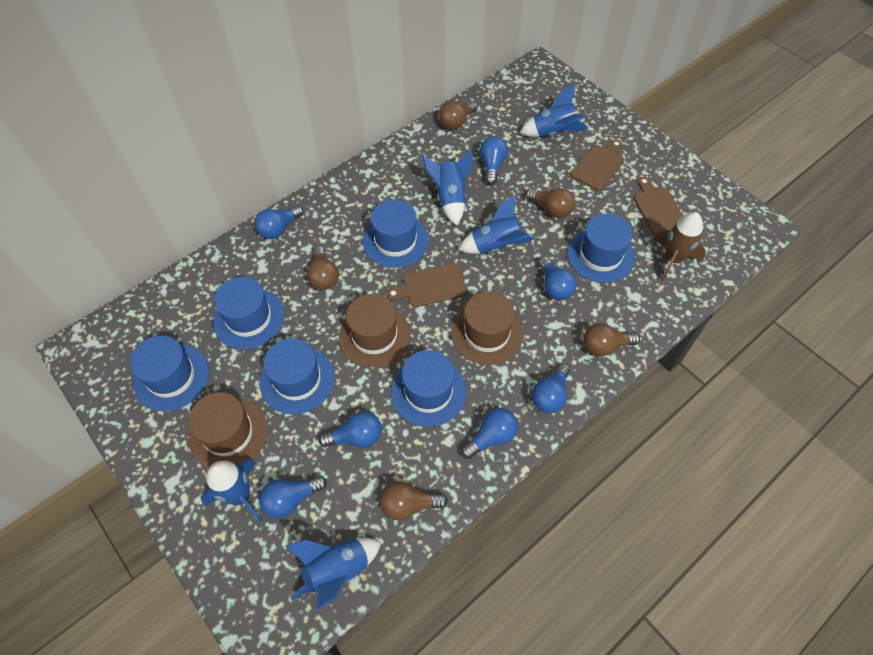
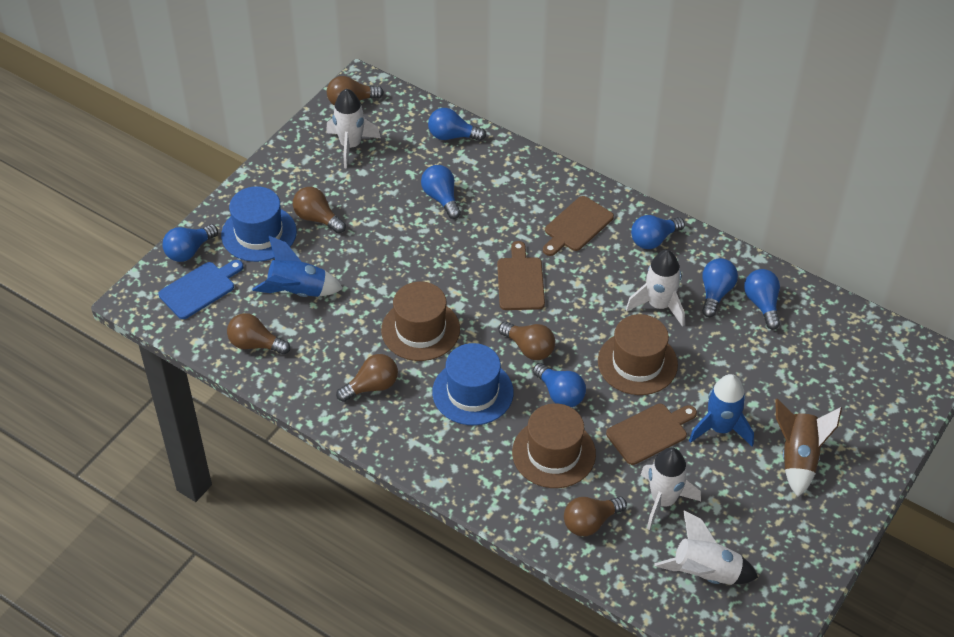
blue cutting board: 0 -> 1
blue hat: 6 -> 2
blue rocket: 5 -> 2
brown light bulb: 5 -> 6
white rocket: 0 -> 4

